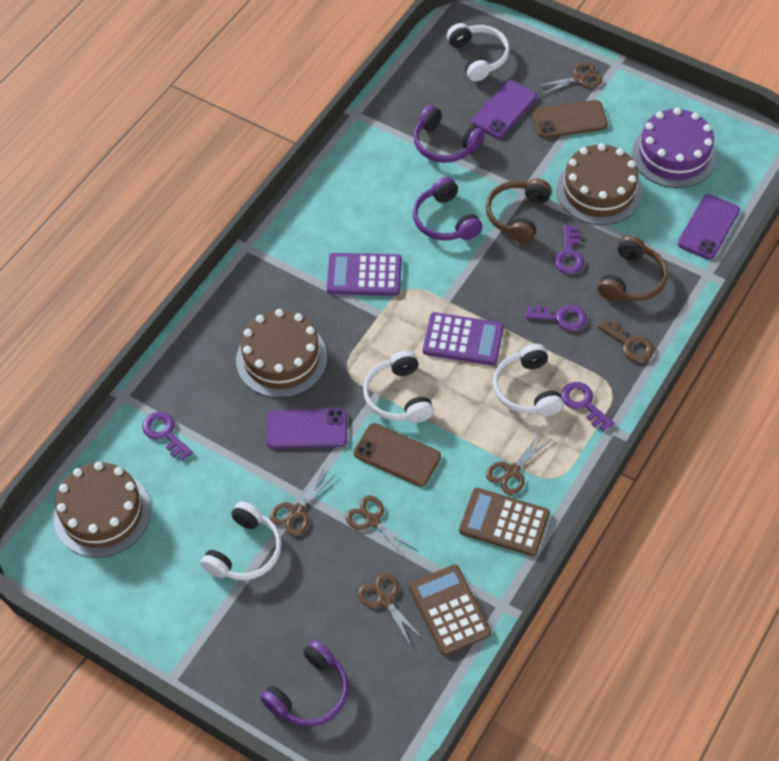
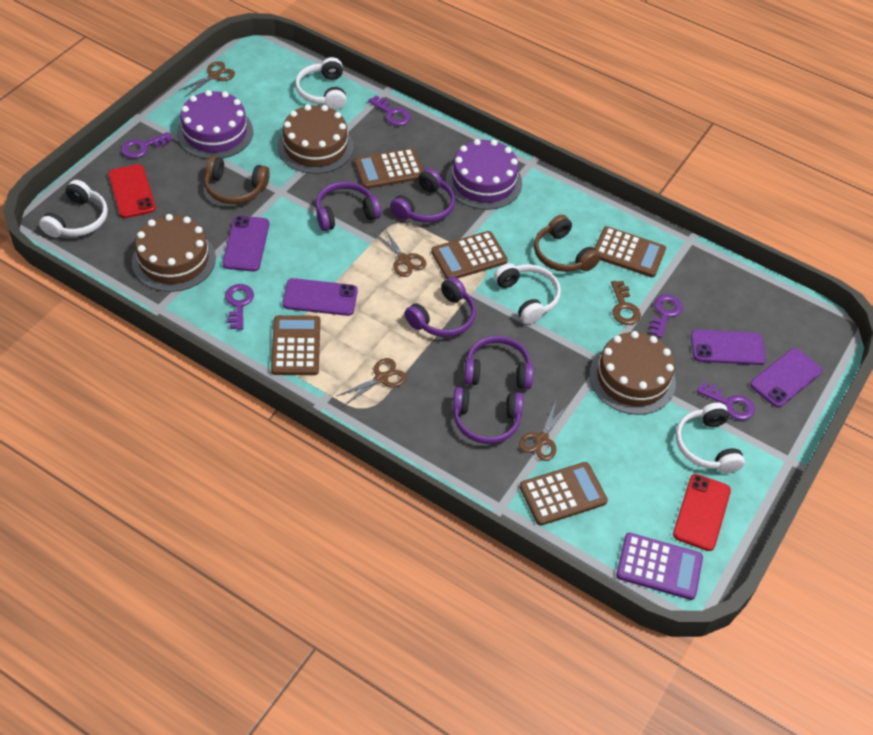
brown calculator: 2 -> 5
brown phone: 2 -> 0
brown scissors: 5 -> 4
purple cake: 1 -> 2
purple calculator: 2 -> 1
purple headphones: 3 -> 5
purple key: 4 -> 5
purple phone: 3 -> 4
red phone: 0 -> 2

